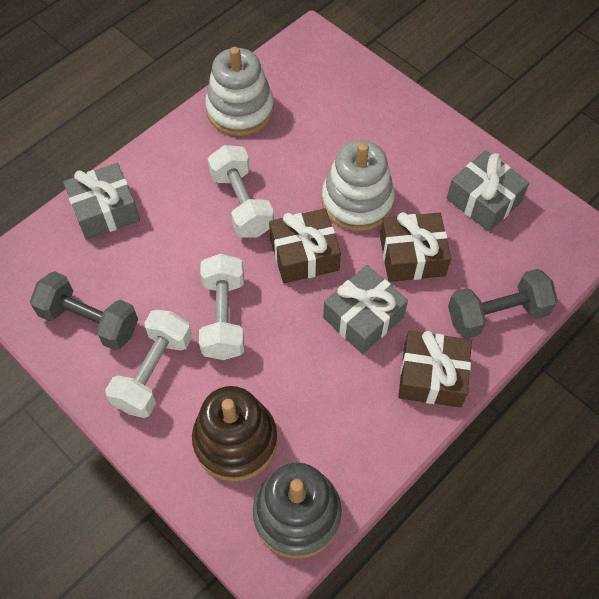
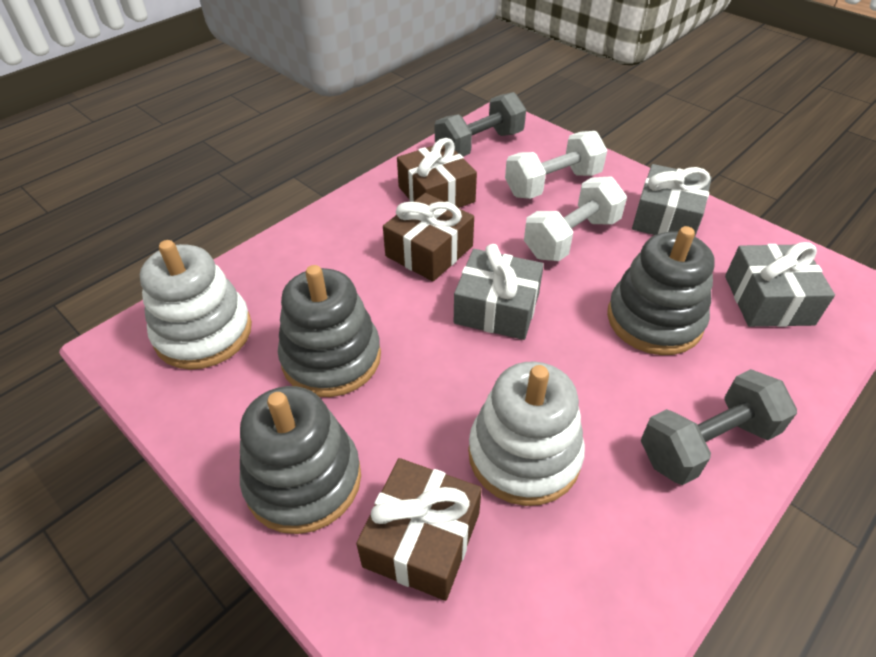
brown stacking toy: 1 -> 0
grey stacking toy: 1 -> 3
white dumbbell: 3 -> 2

